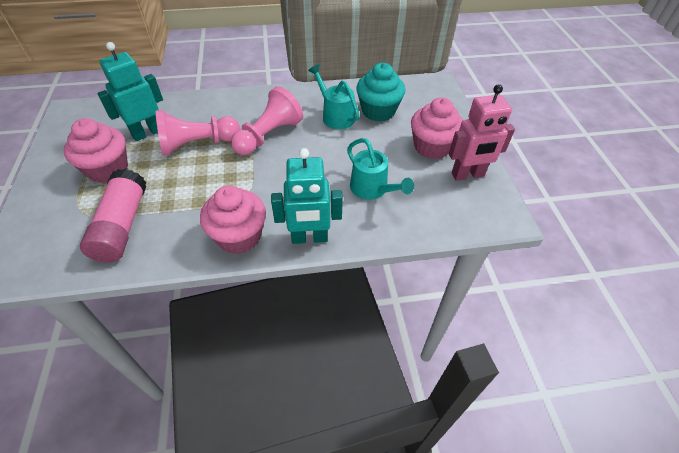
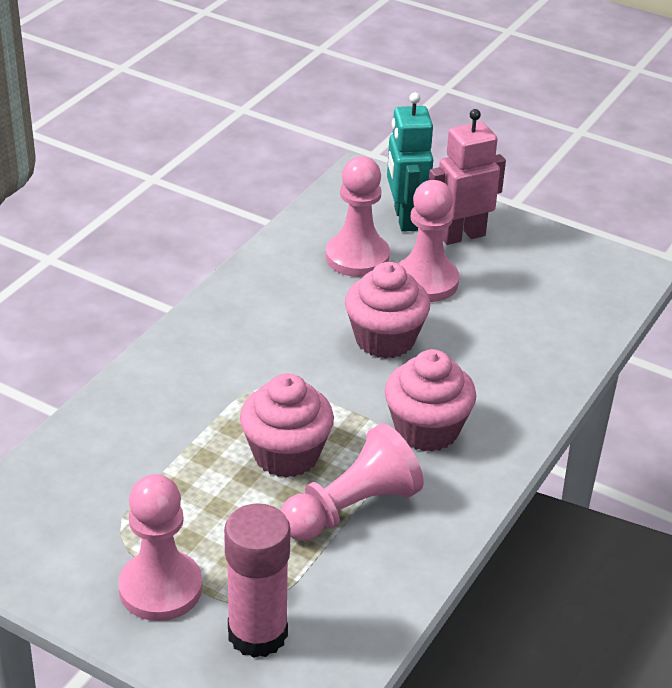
pink pawn: 2 -> 4
turquoise cupcake: 1 -> 0
turquoise robot: 2 -> 1
turquoise watering can: 2 -> 0

